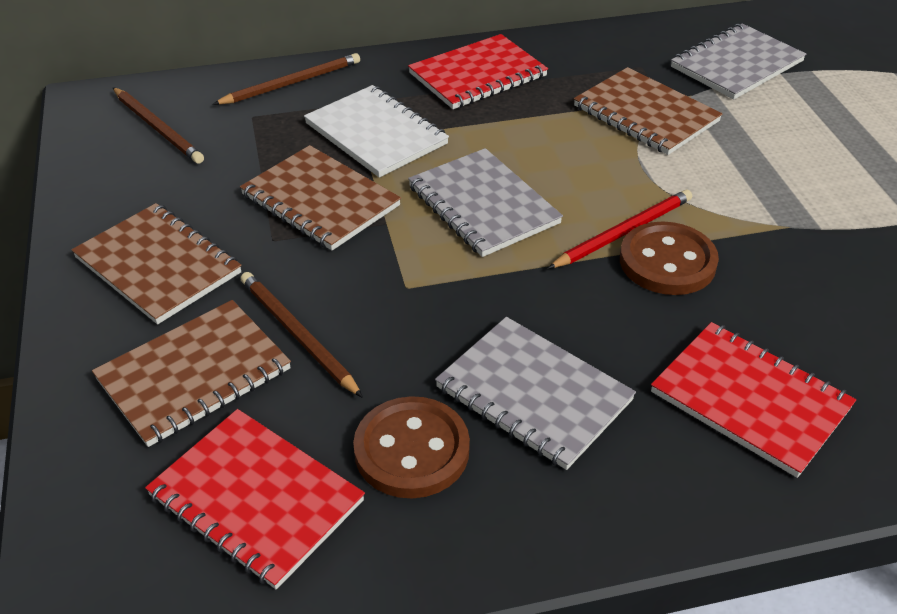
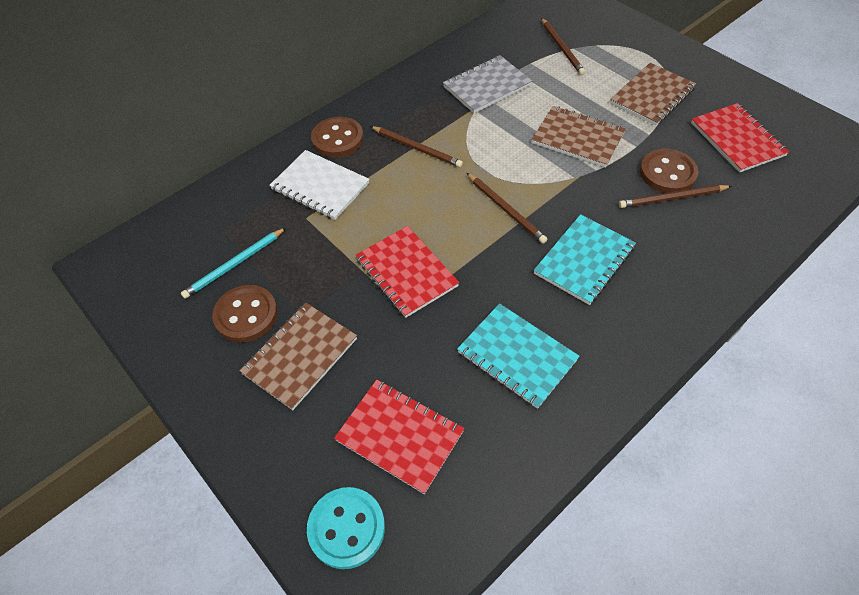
brown button: 2 -> 3
brown notebook: 4 -> 3
brown pencil: 3 -> 4
grey notebook: 3 -> 1
red pencil: 1 -> 0
turquoise button: 0 -> 1
turquoise notebook: 0 -> 2
turquoise pencil: 0 -> 1

